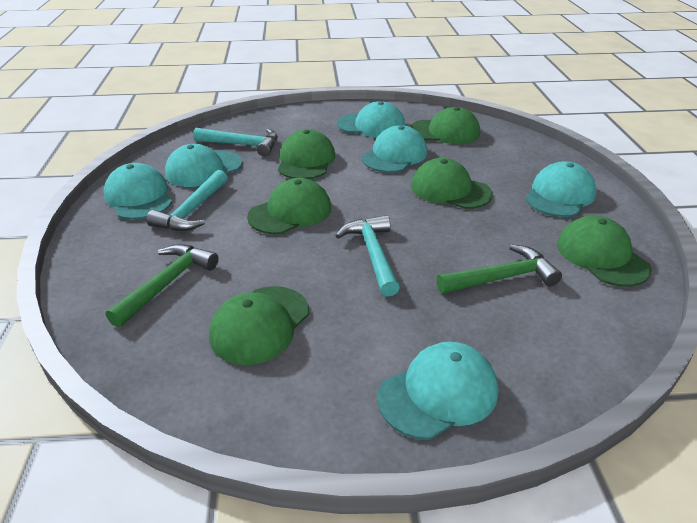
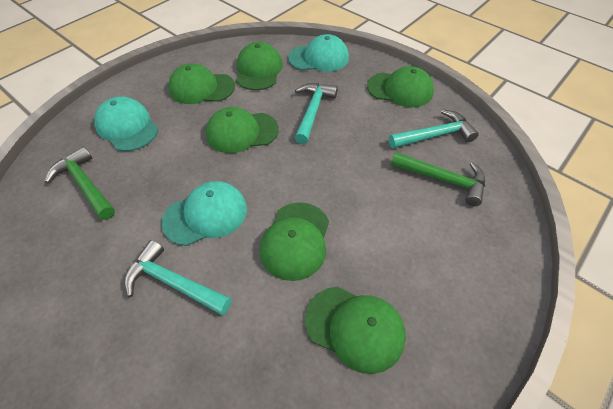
turquoise cap: 6 -> 3

